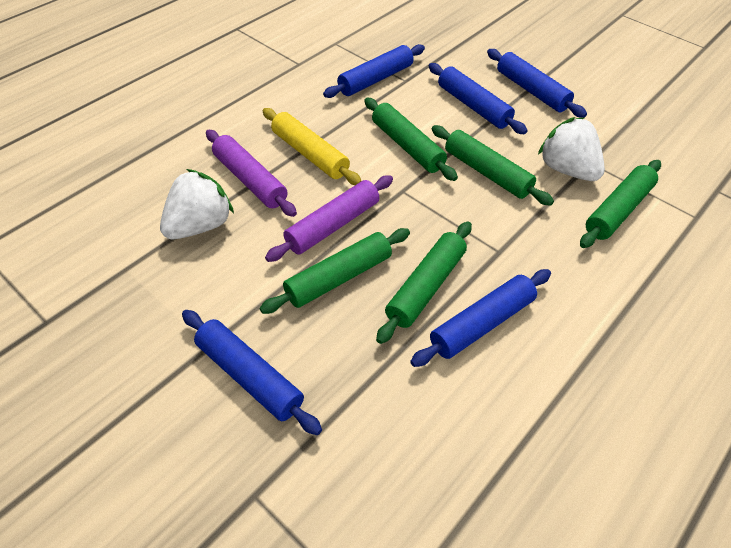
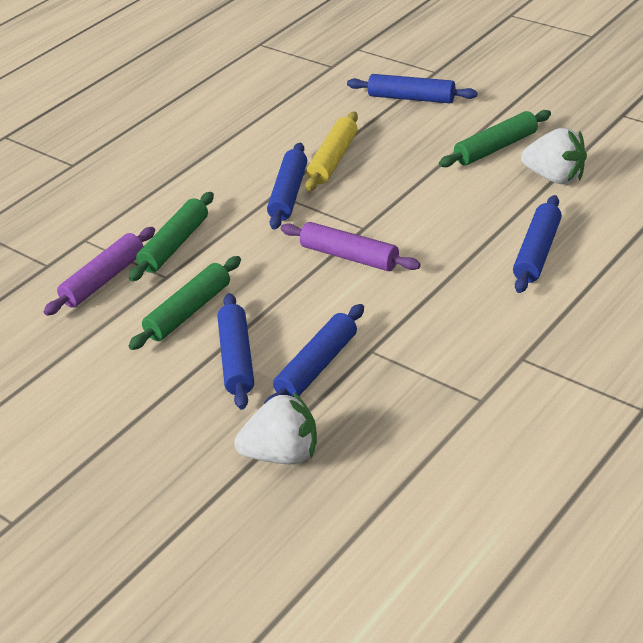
green rolling pin: 5 -> 3

